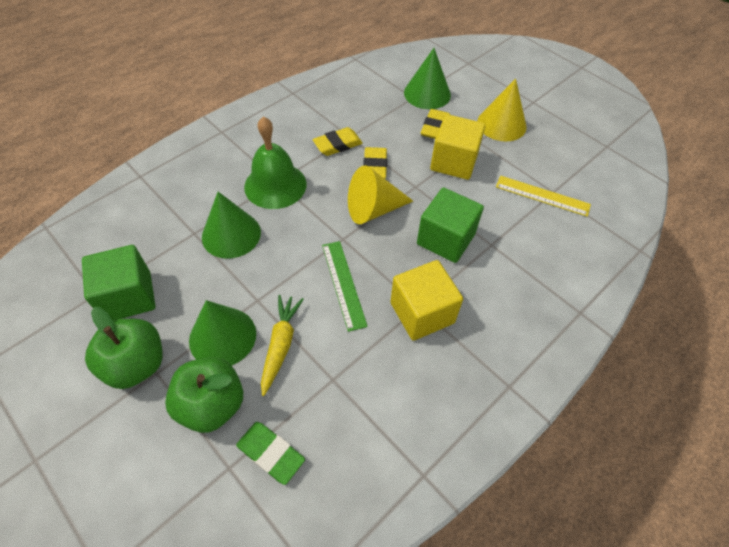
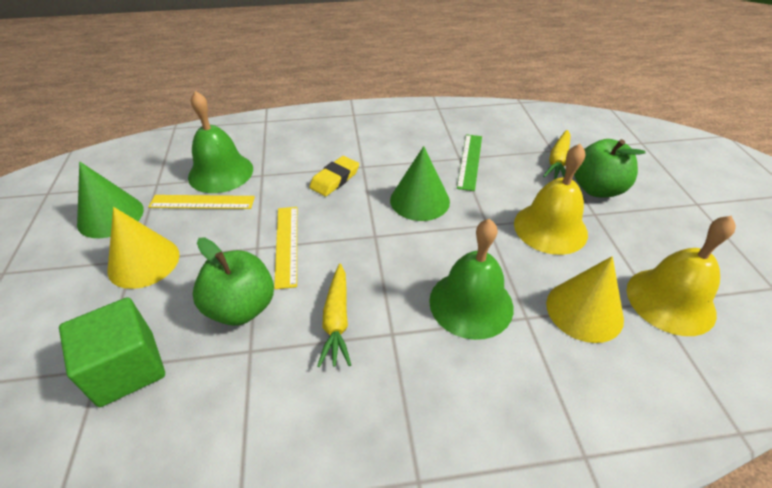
green bell: 1 -> 2
green cone: 3 -> 2
green cube: 2 -> 1
green eraser: 1 -> 0
yellow bell: 0 -> 2
yellow carrot: 1 -> 2
yellow cube: 2 -> 0
yellow eraser: 3 -> 1
yellow ruler: 1 -> 2

